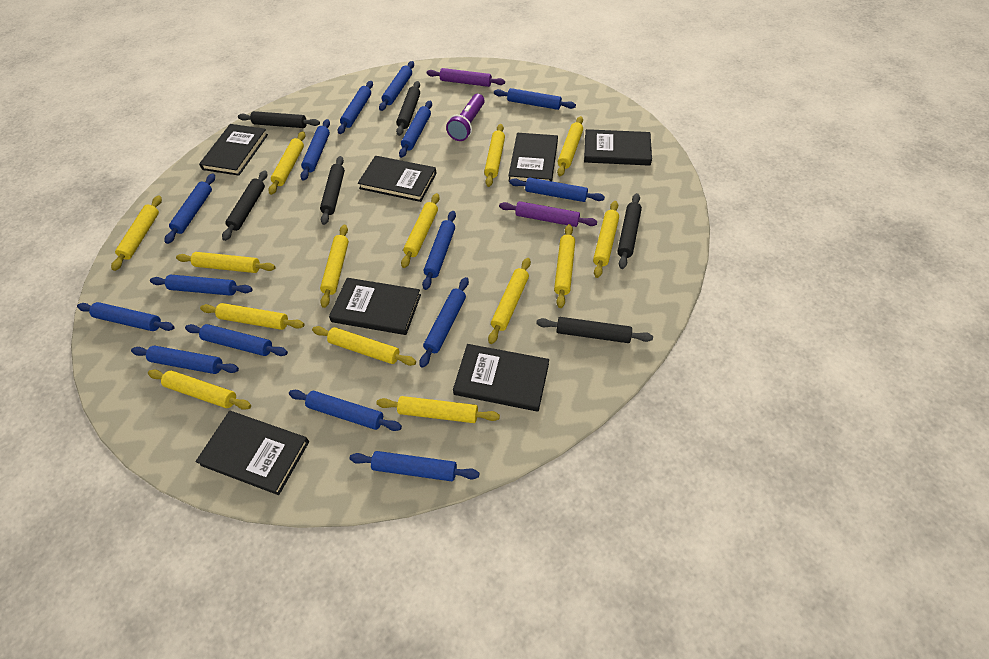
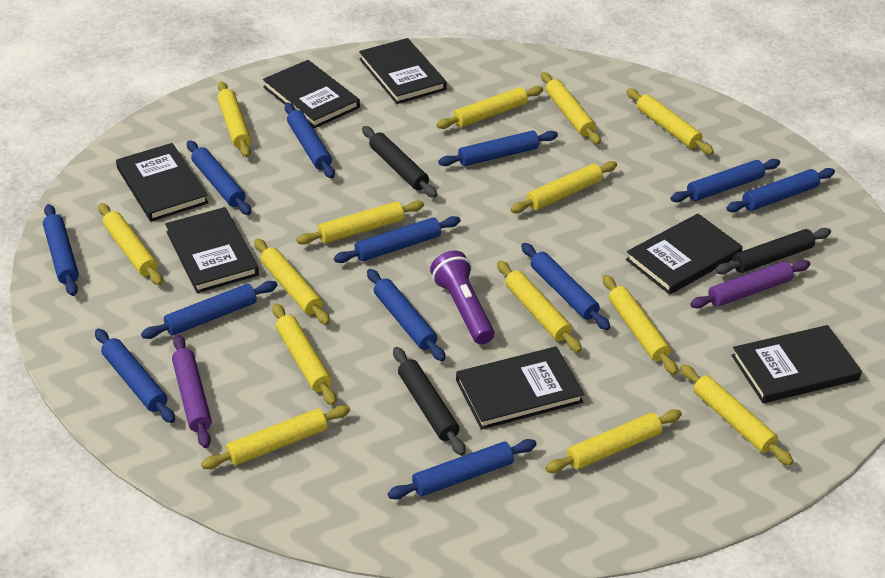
black rolling pin: 6 -> 3
blue rolling pin: 15 -> 12

